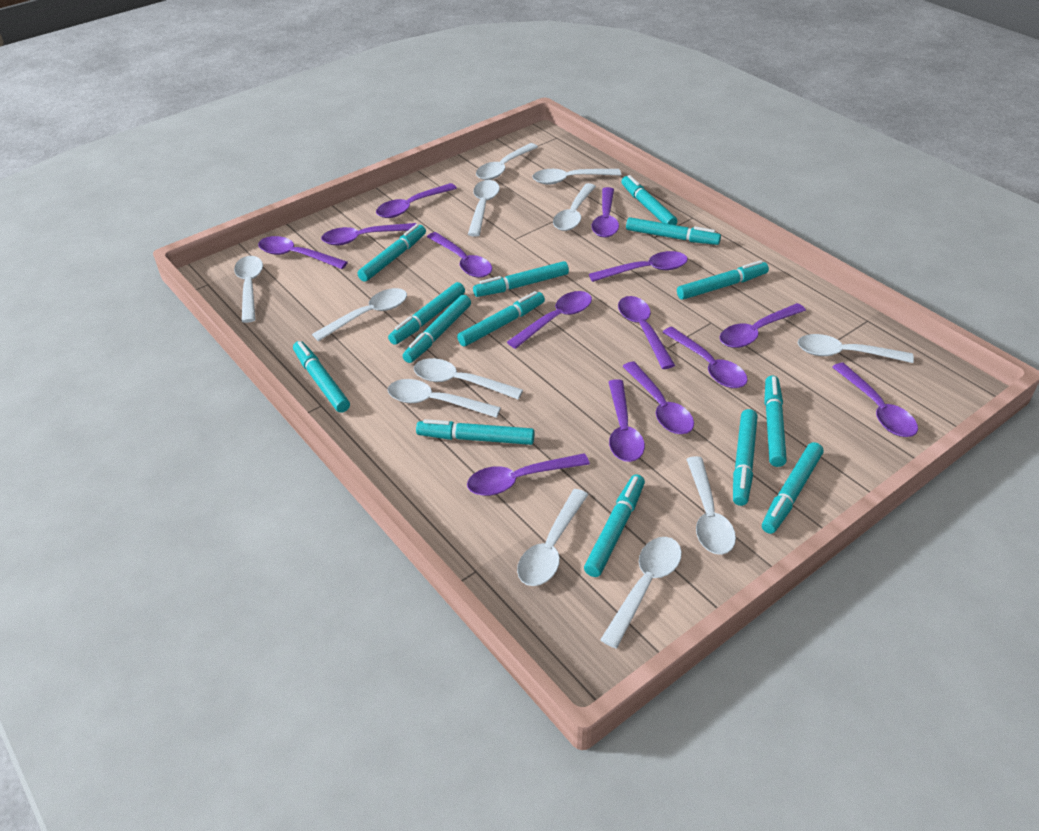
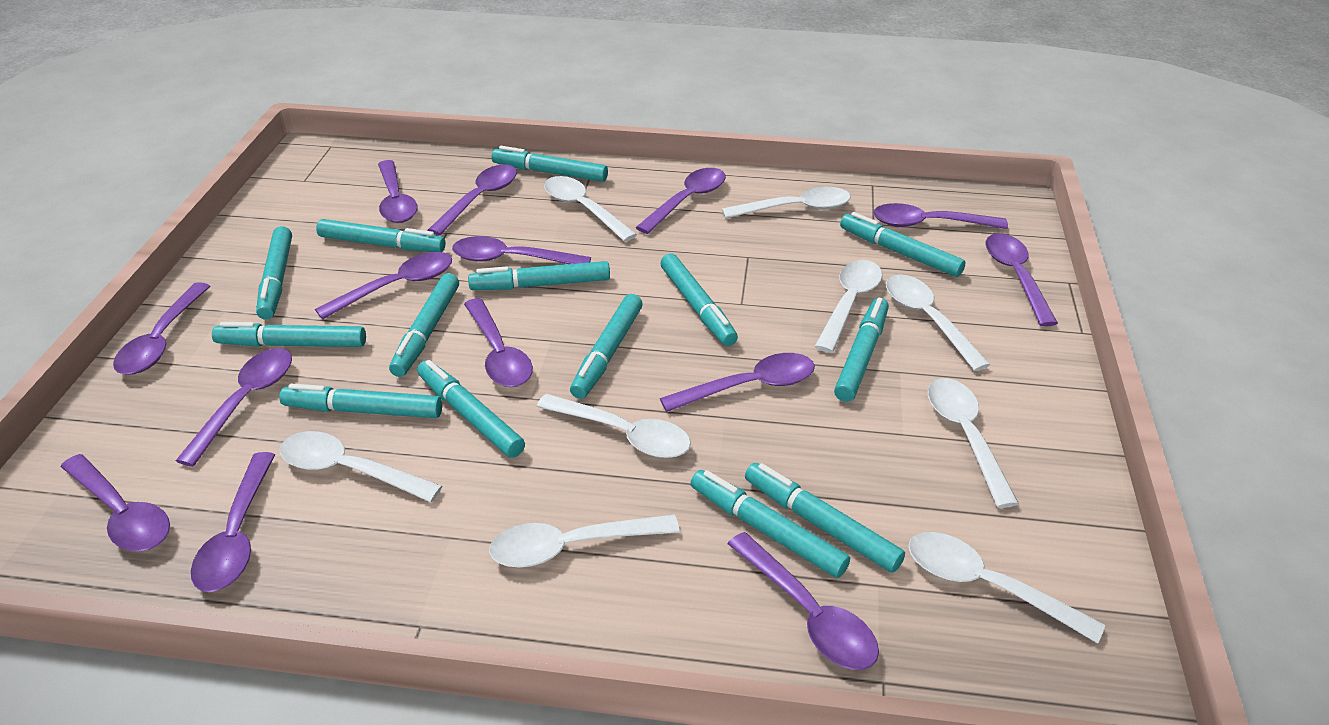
white spoon: 12 -> 9

